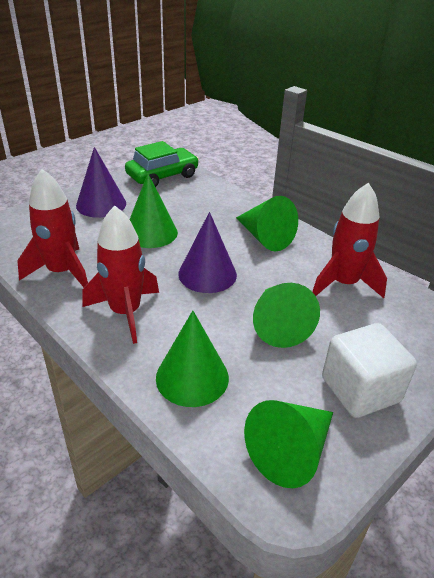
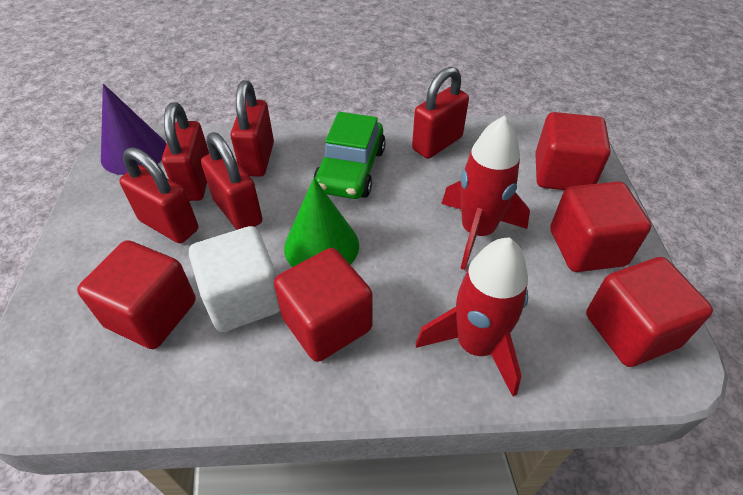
green cone: 5 -> 1
purple cone: 2 -> 1
red cube: 0 -> 5
red padlock: 0 -> 5
red rocket: 3 -> 2

